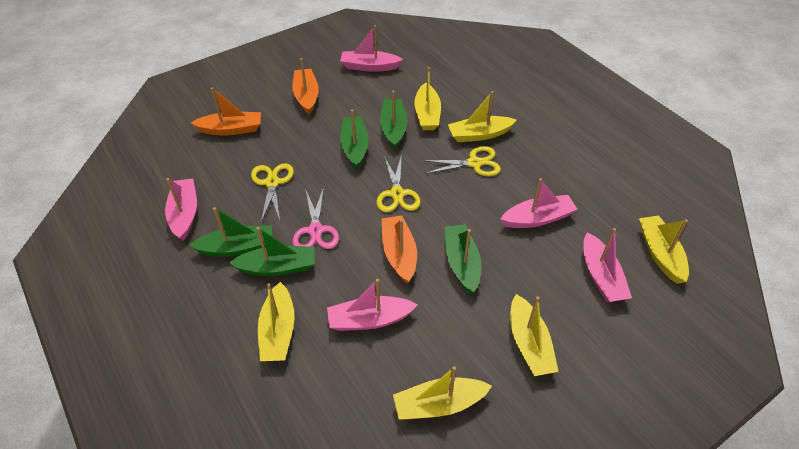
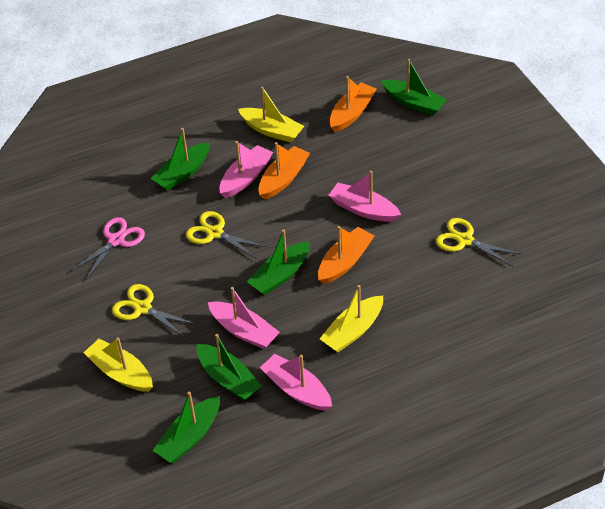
pink boat: 5 -> 4
yellow boat: 6 -> 3

